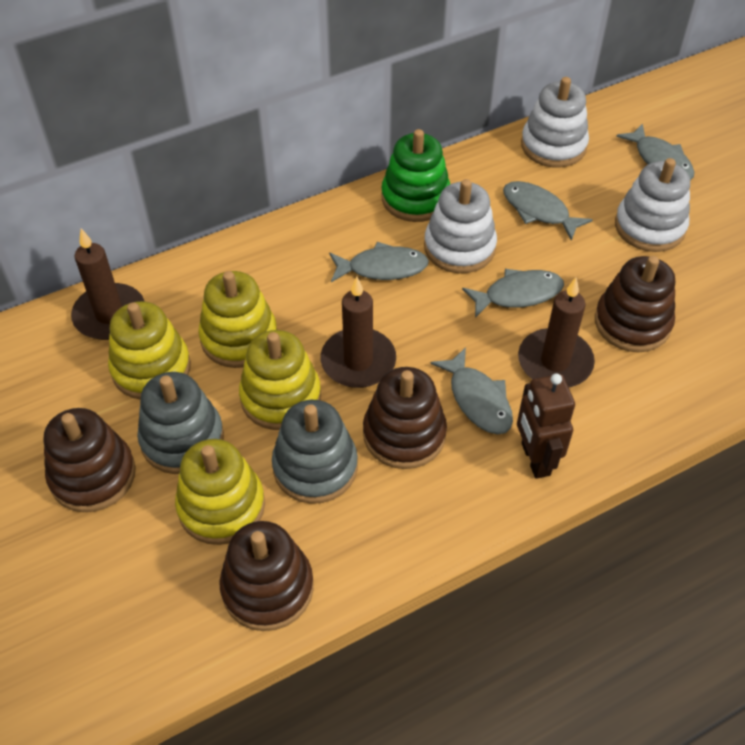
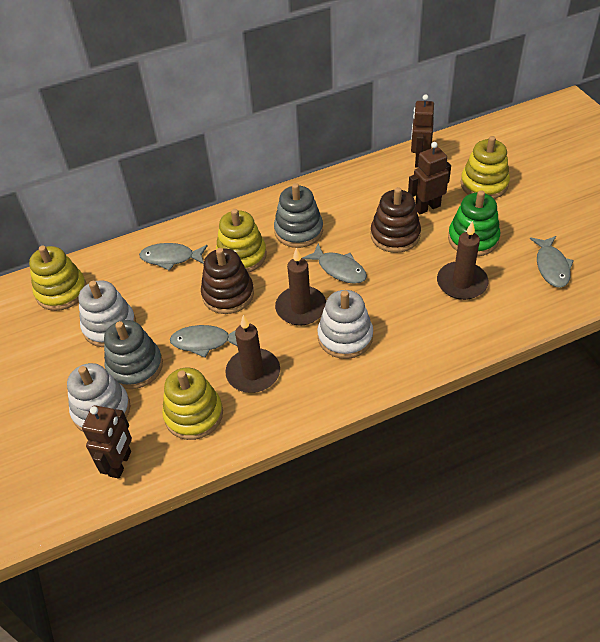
brown robot: 1 -> 3
brown stacking toy: 4 -> 2
grey fish: 5 -> 4

